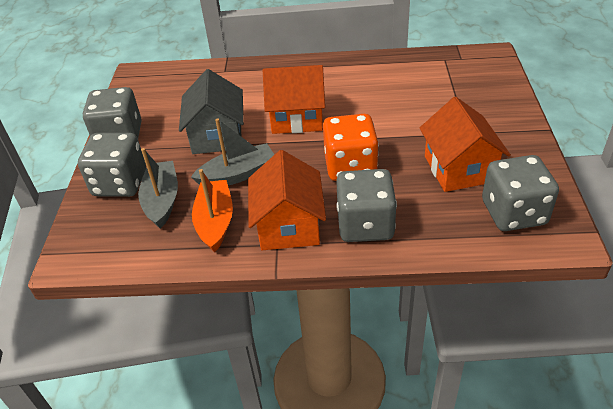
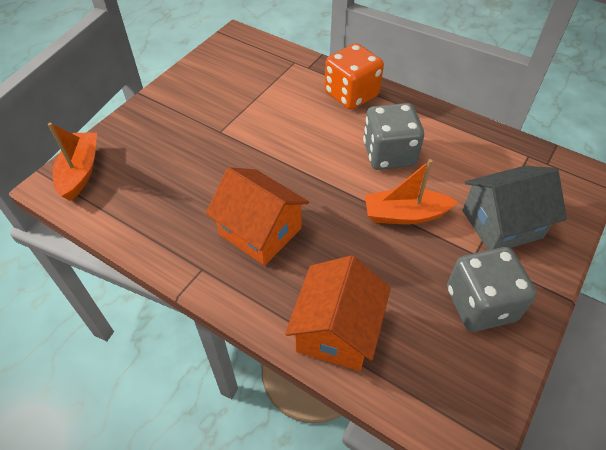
grey boat: 2 -> 0
grey dice: 4 -> 2
orange boat: 1 -> 2
orange house: 3 -> 2

